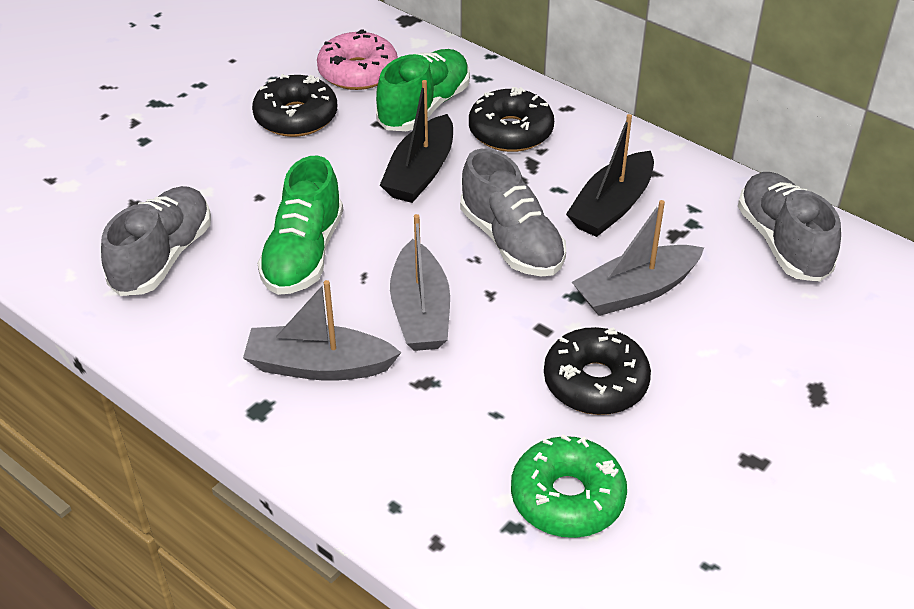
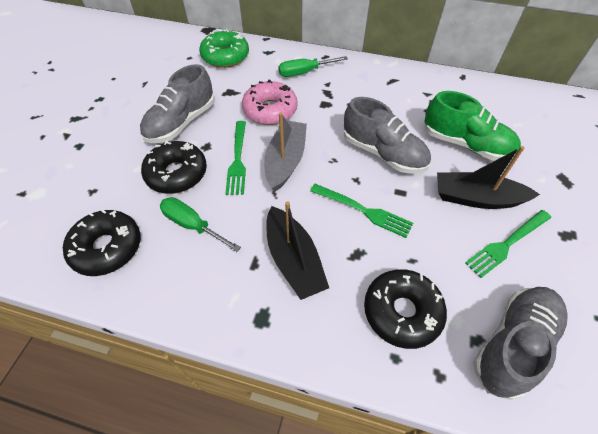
green fork: 0 -> 3
green screwdriver: 0 -> 2
green shoe: 2 -> 1
grey boat: 3 -> 1

